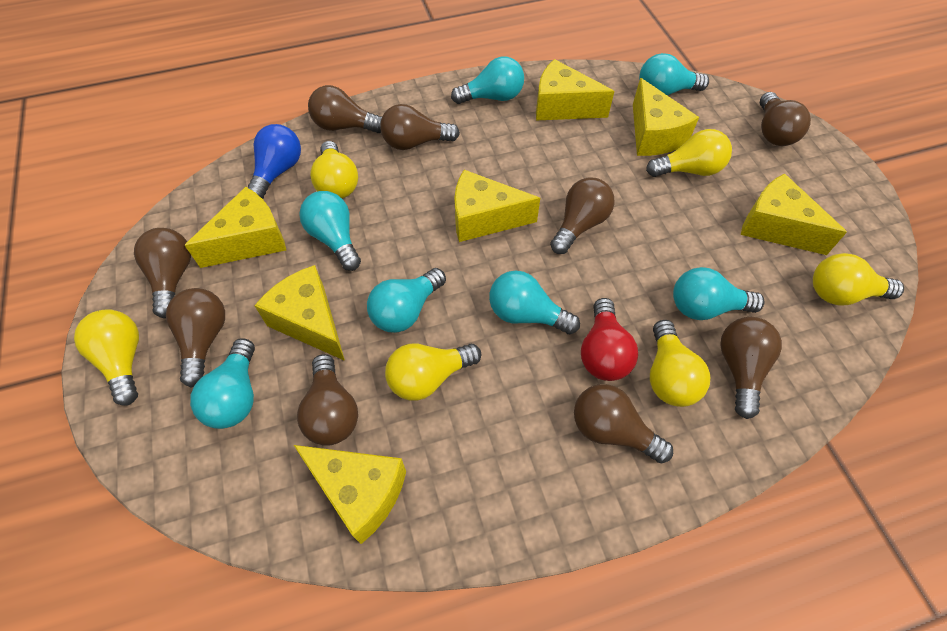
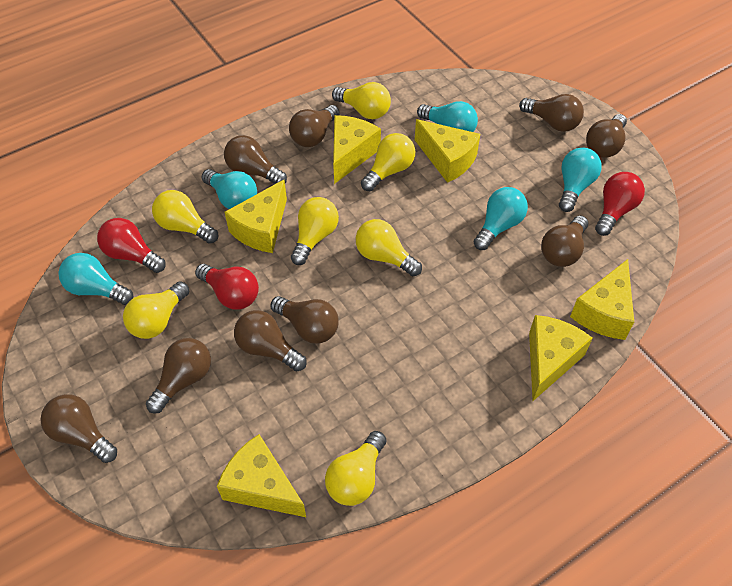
blue light bulb: 1 -> 0
red light bulb: 1 -> 3
turquoise light bulb: 7 -> 5
yellow cheese: 7 -> 6
yellow light bulb: 6 -> 7

